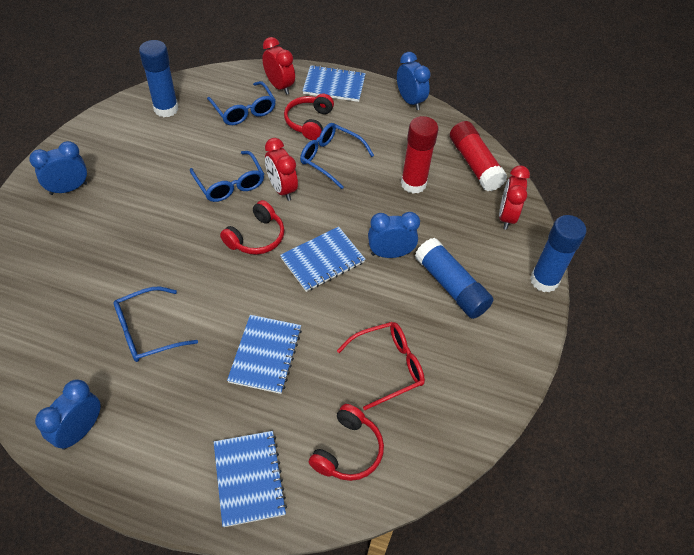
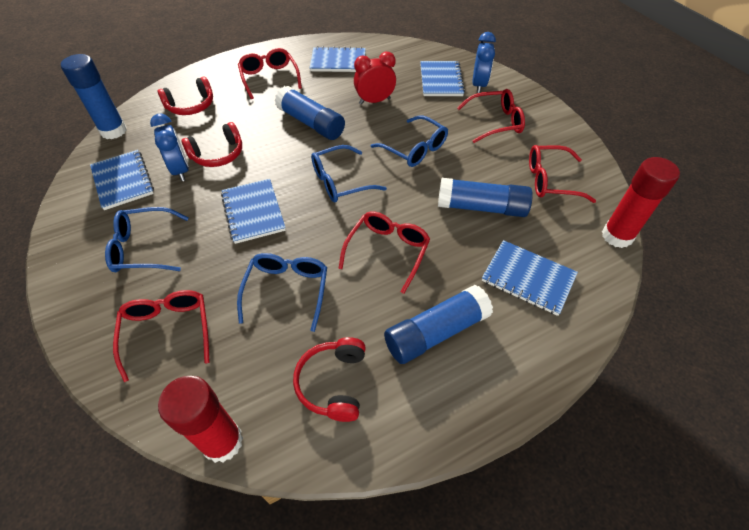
blue clock: 4 -> 2
blue glue stick: 3 -> 4
blue notebook: 4 -> 5
red clock: 3 -> 1
red glasses: 1 -> 5

